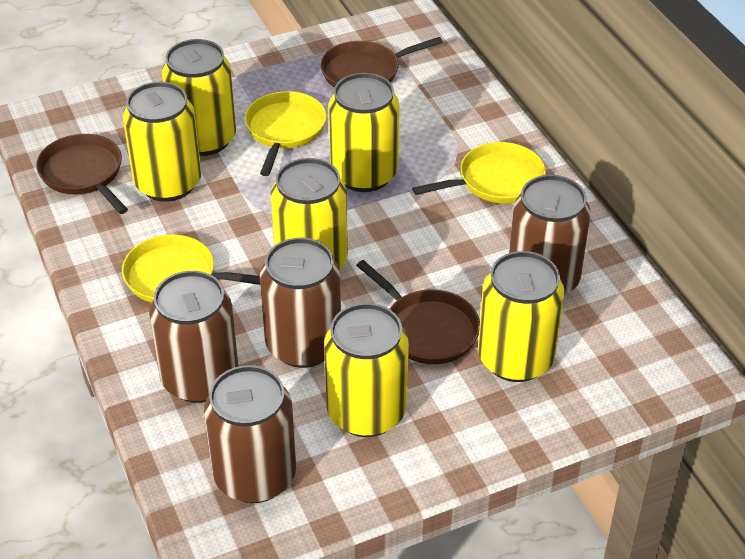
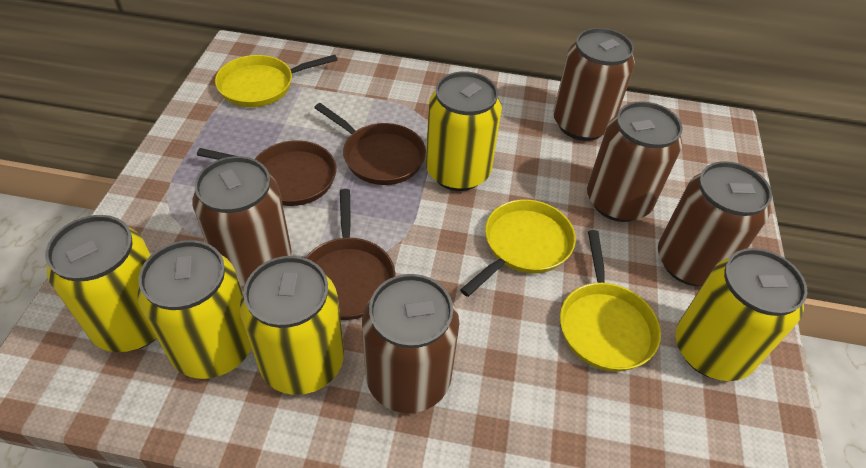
brown can: 4 -> 5
yellow can: 6 -> 5

